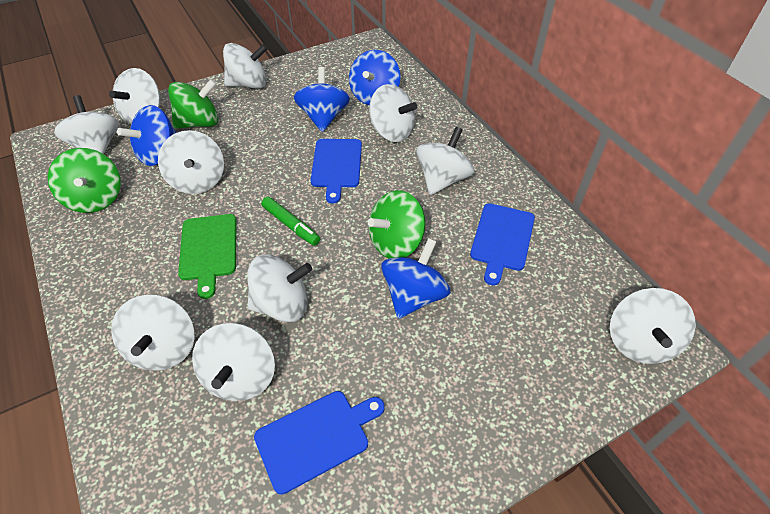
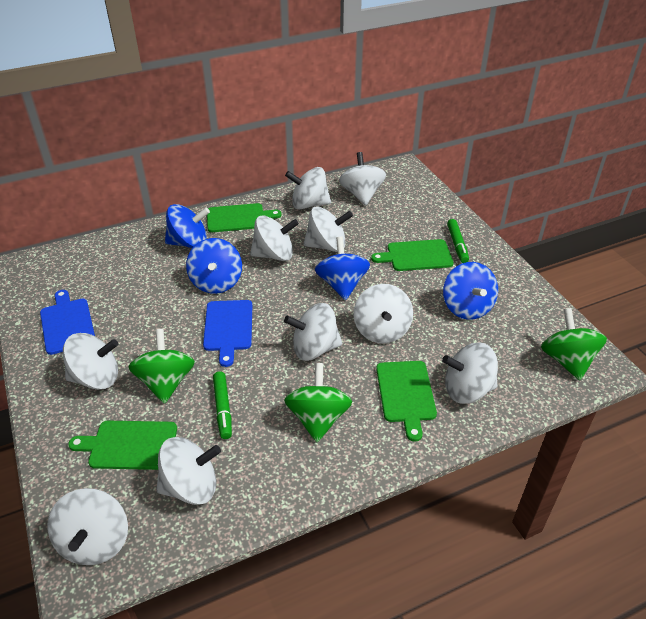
blue cutting board: 3 -> 2
green cutting board: 1 -> 4
green marker: 1 -> 2

